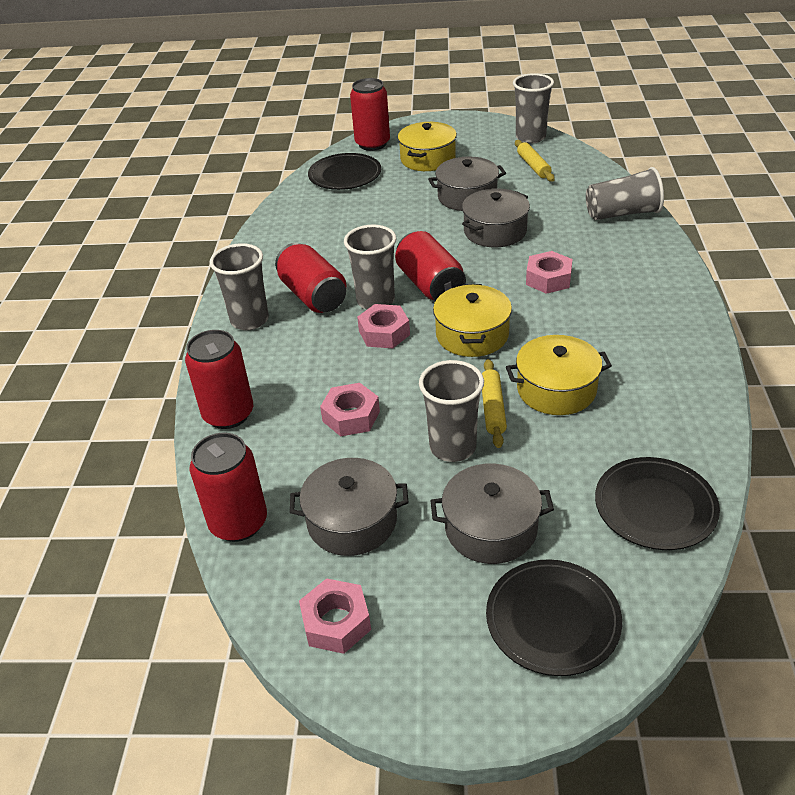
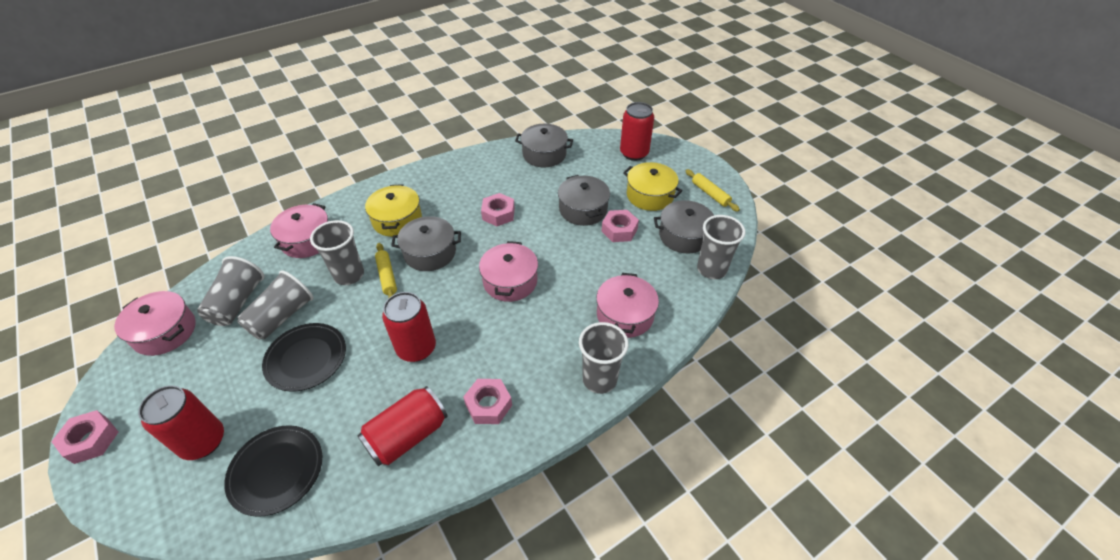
black plate: 3 -> 2
pink pot: 0 -> 4
red can: 5 -> 4
yellow pot: 3 -> 2

